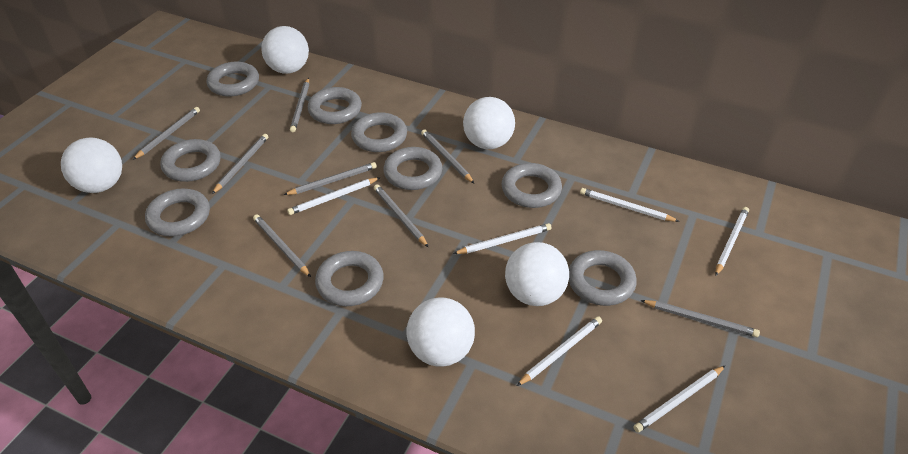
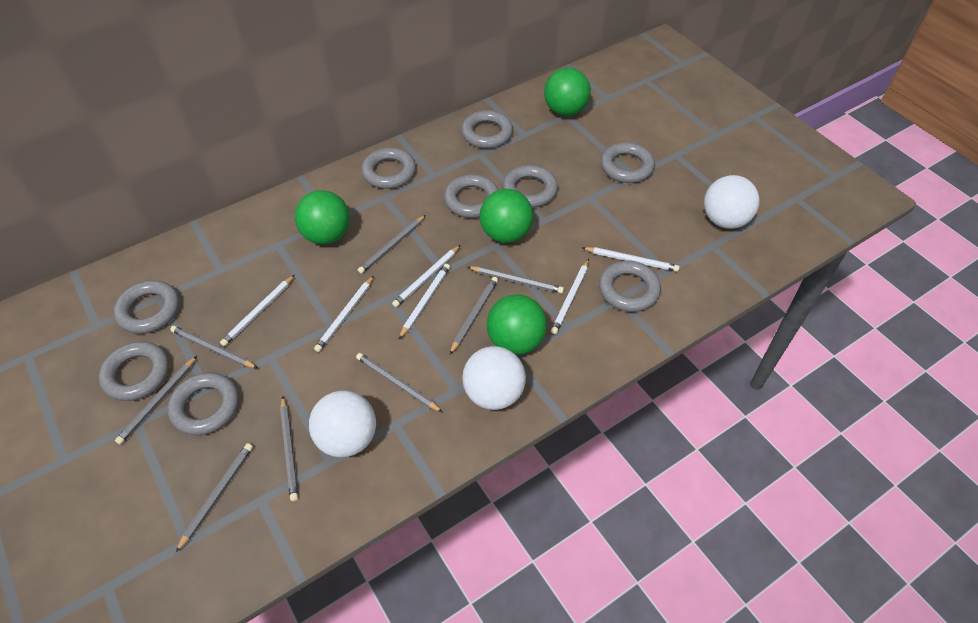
green ball: 0 -> 4
white ball: 5 -> 3

